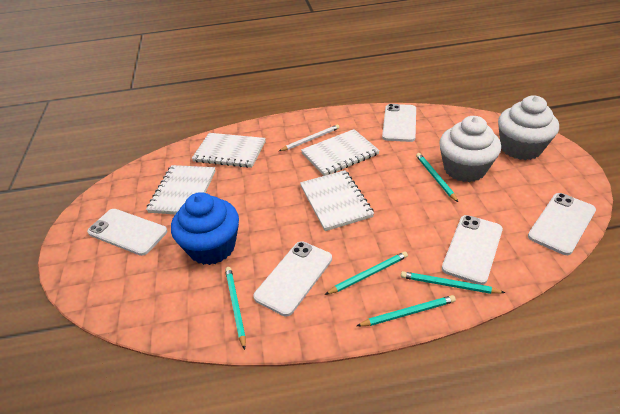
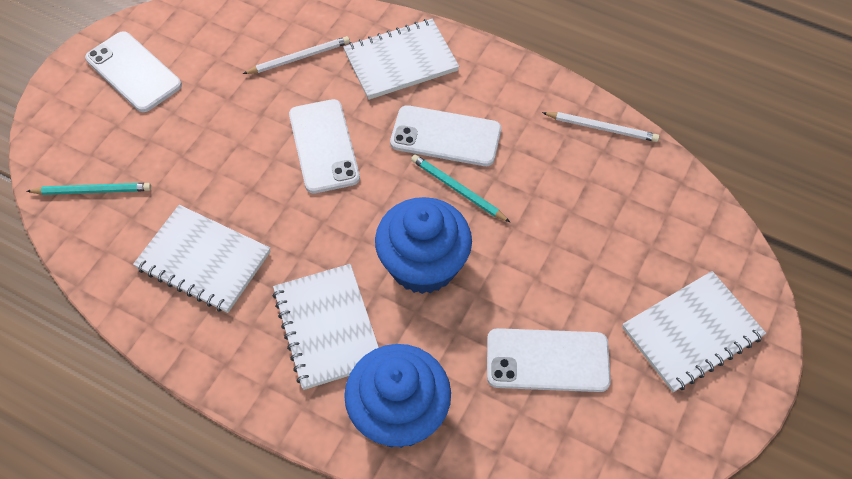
blue cupcake: 1 -> 2
turquoise pencil: 5 -> 2
white cupcake: 2 -> 0
white pencil: 1 -> 2
white phone: 5 -> 4

